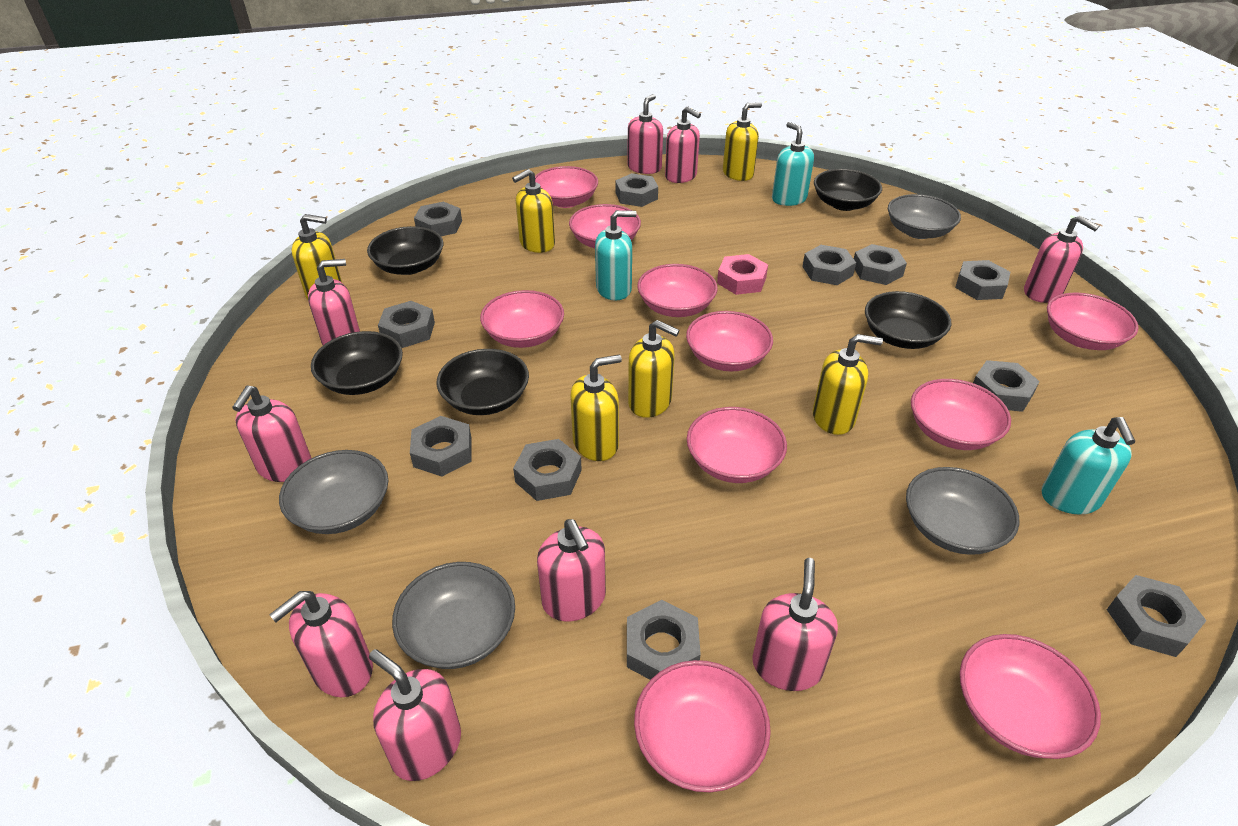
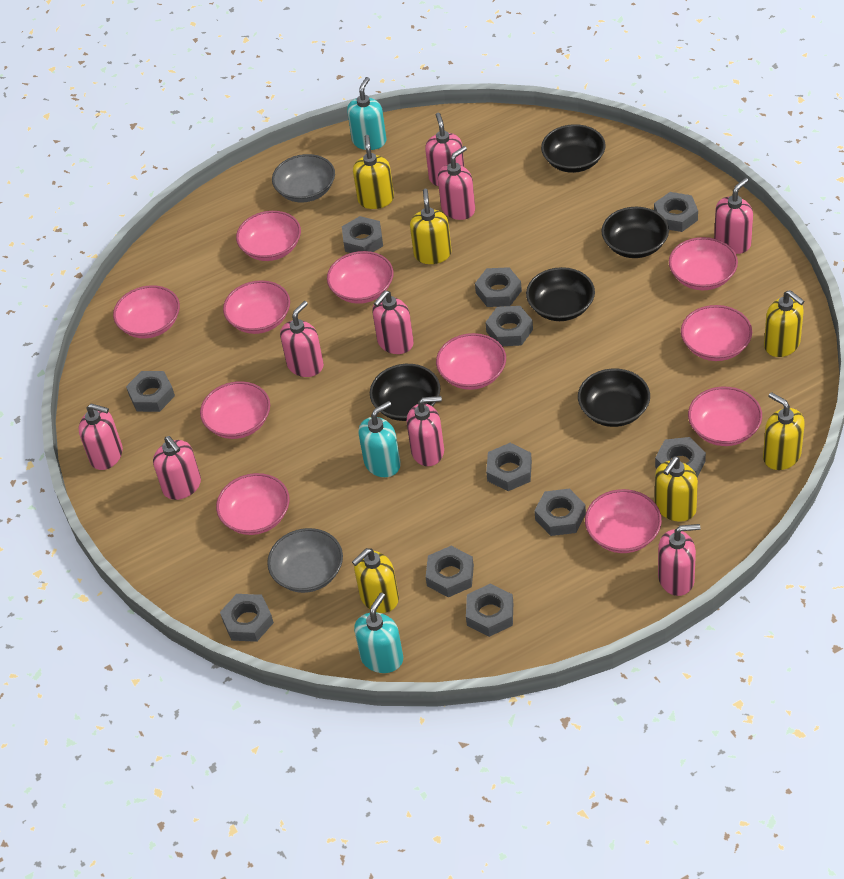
grey bowl: 4 -> 2
pink bowl: 10 -> 11
pink nut: 1 -> 0

